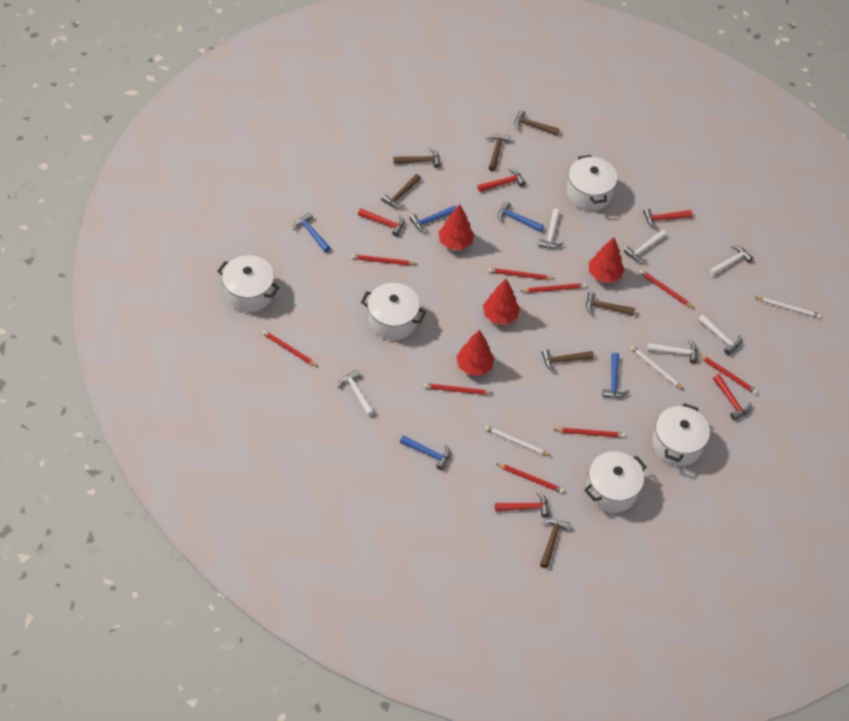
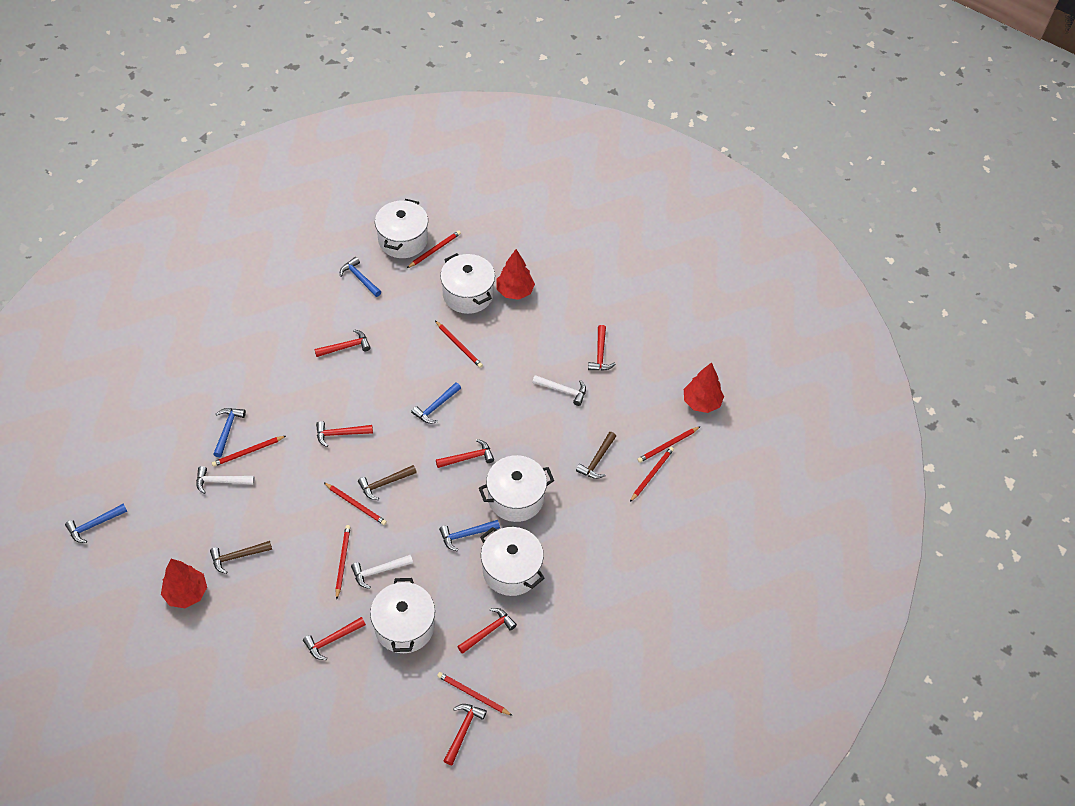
brown hammer: 7 -> 3
red hammer: 5 -> 7
red pencil: 9 -> 8
red tree: 4 -> 3
white hammer: 6 -> 3
white pencil: 3 -> 0

